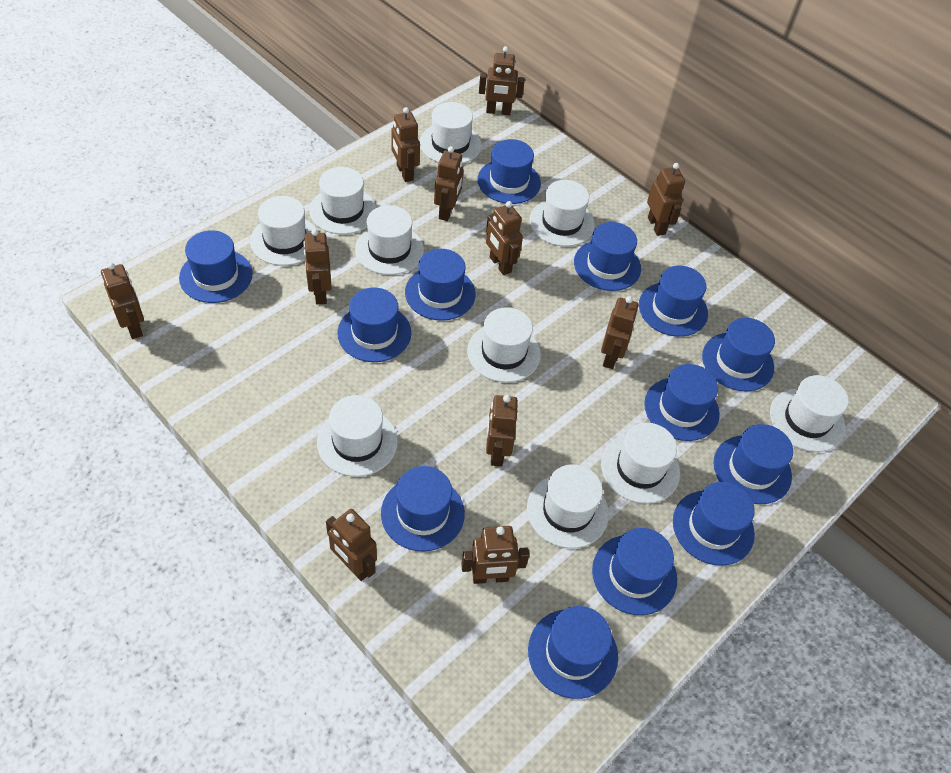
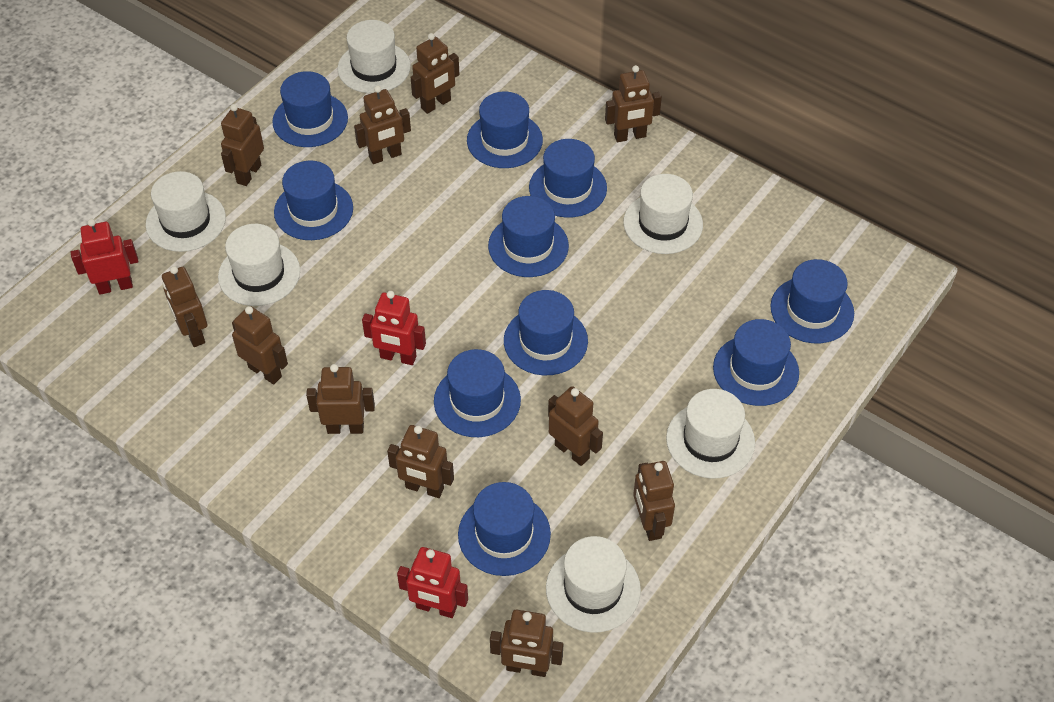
blue hat: 13 -> 10
red robot: 0 -> 3
white hat: 10 -> 6

